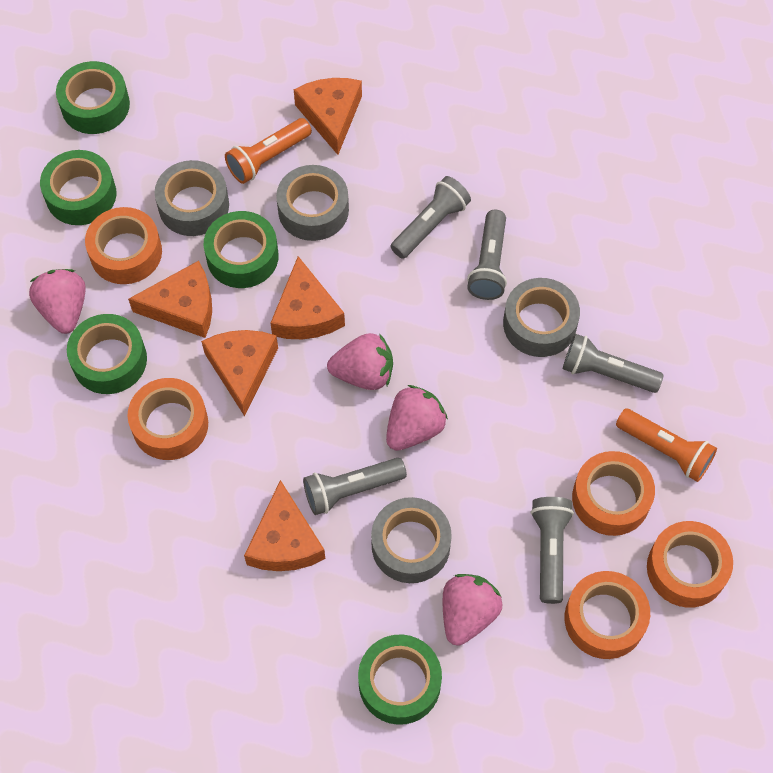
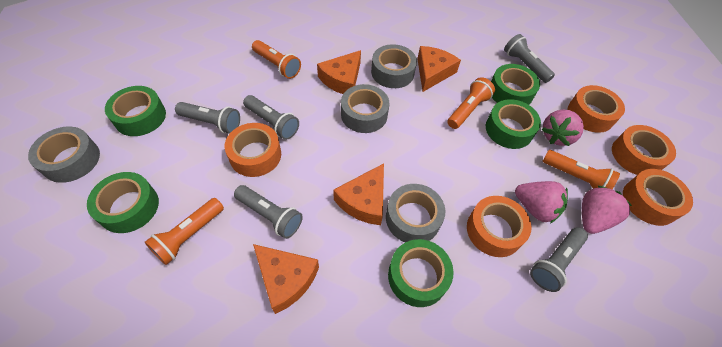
orange cheese: 5 -> 4
orange flashlight: 2 -> 4
pink strawberry: 4 -> 3

